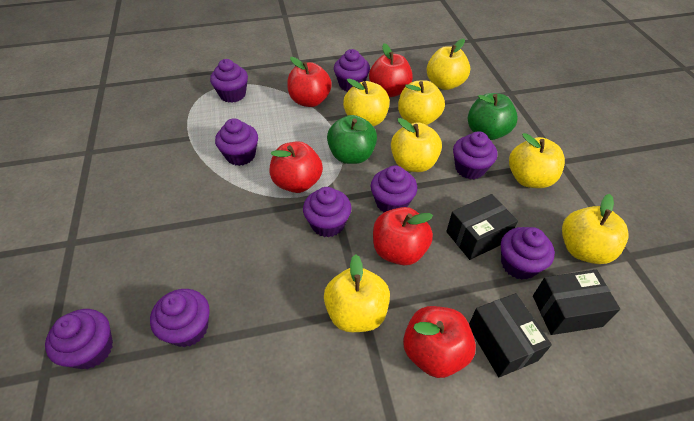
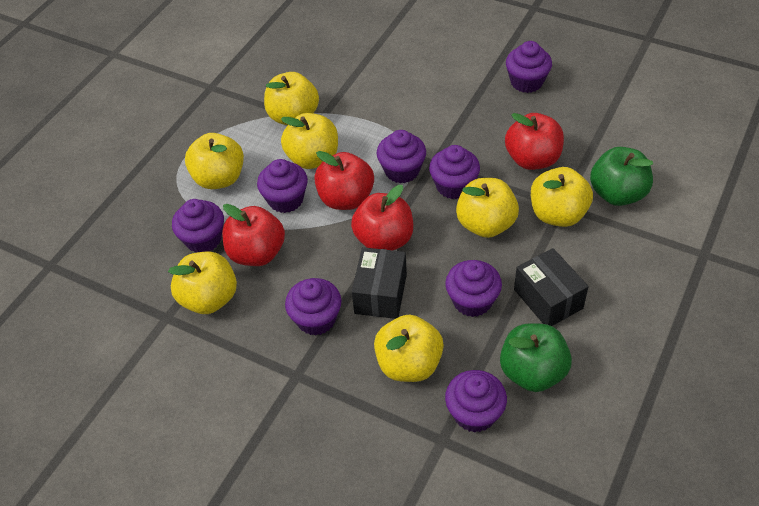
black box: 3 -> 2
purple cupcake: 9 -> 8
red apple: 5 -> 4

